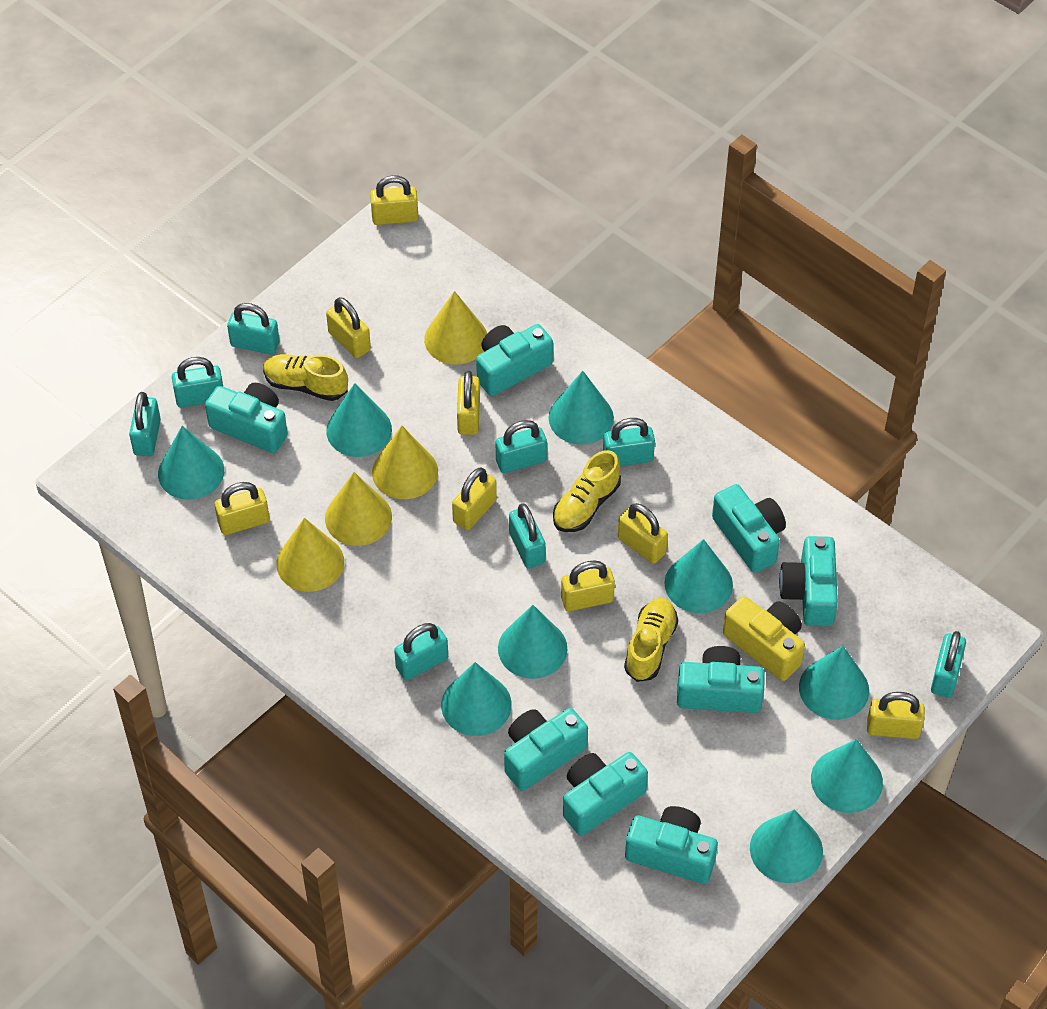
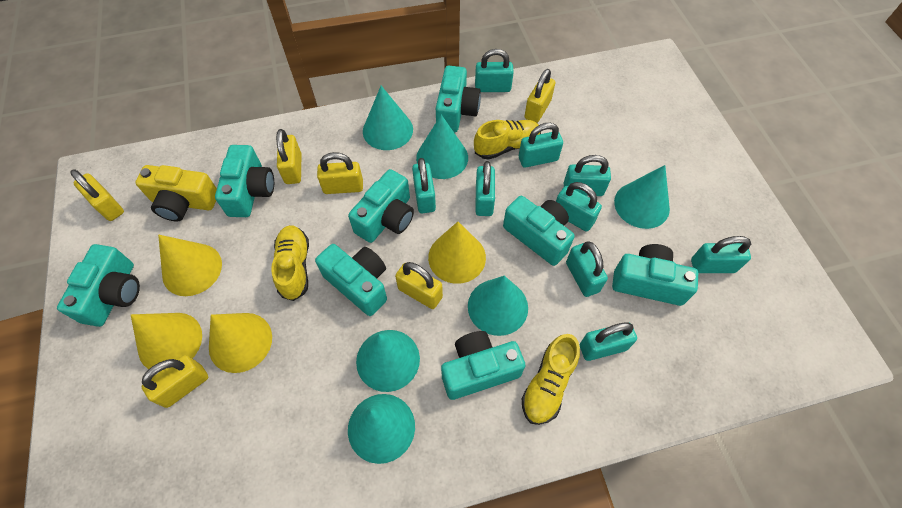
turquoise cone: 9 -> 6
turquoise padlock: 8 -> 9
yellow padlock: 8 -> 6

